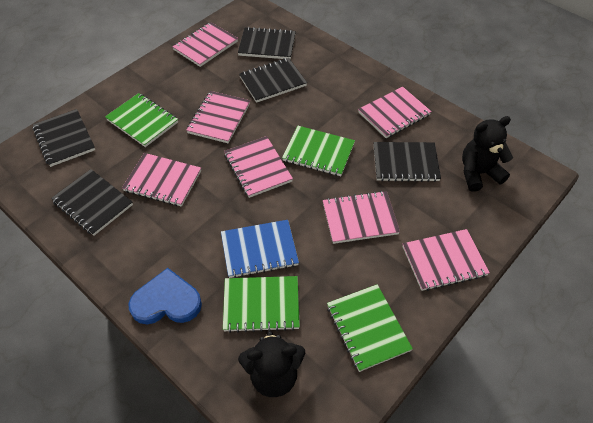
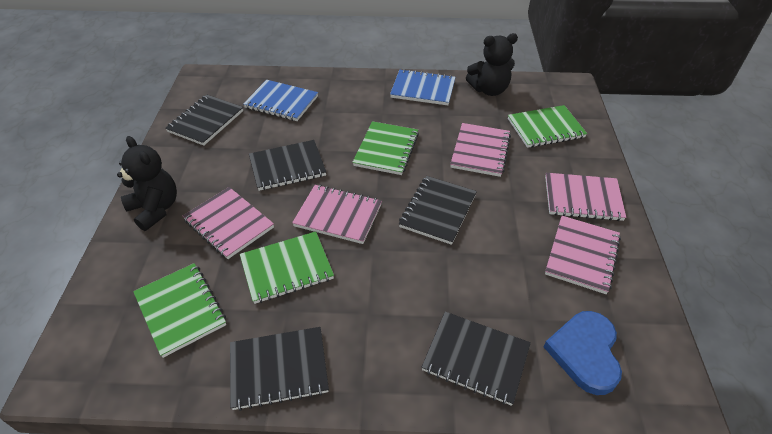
blue notebook: 1 -> 2
pink notebook: 7 -> 5

